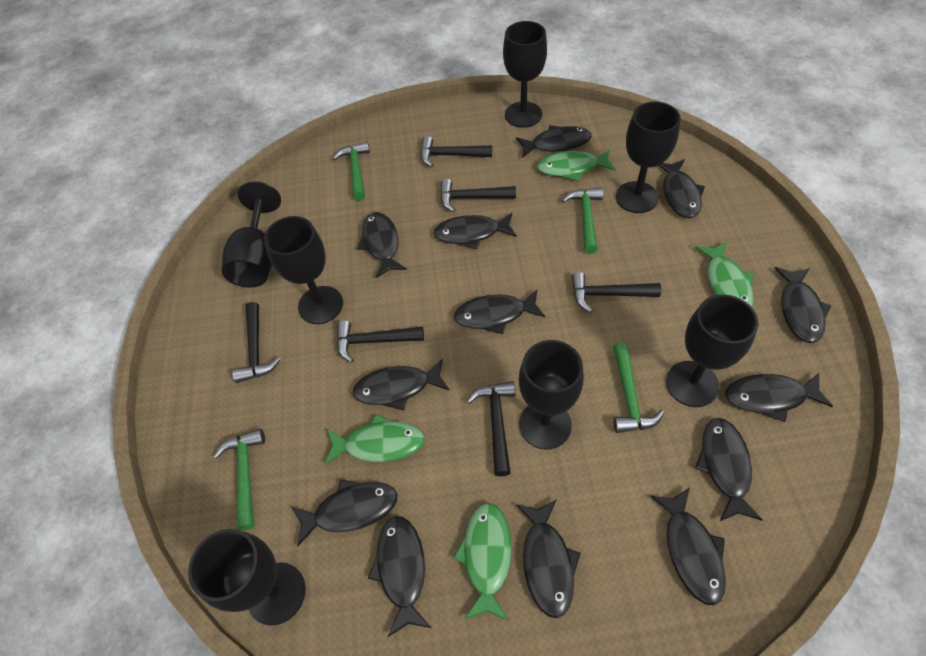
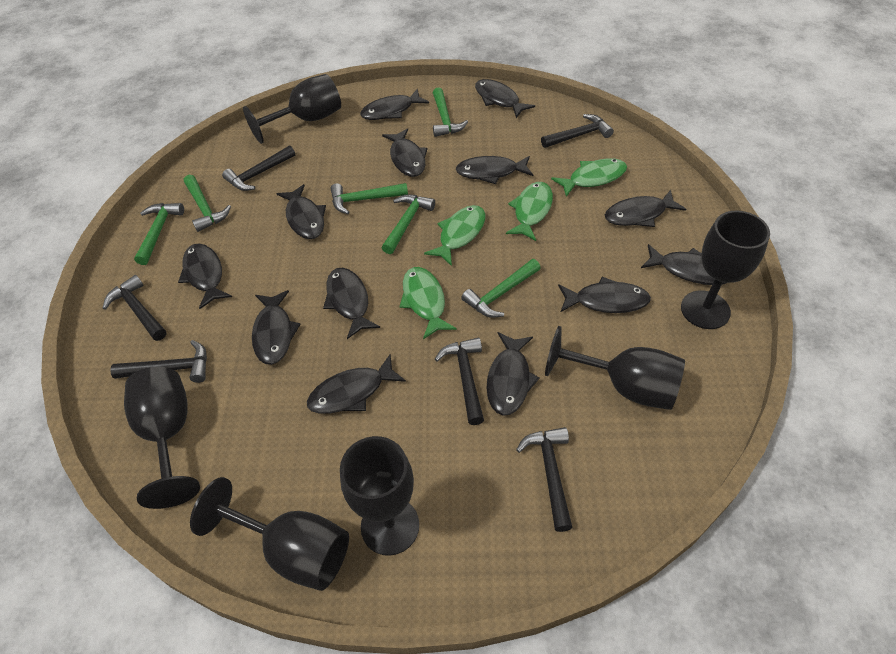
black goblet: 7 -> 6
green hammer: 4 -> 6

